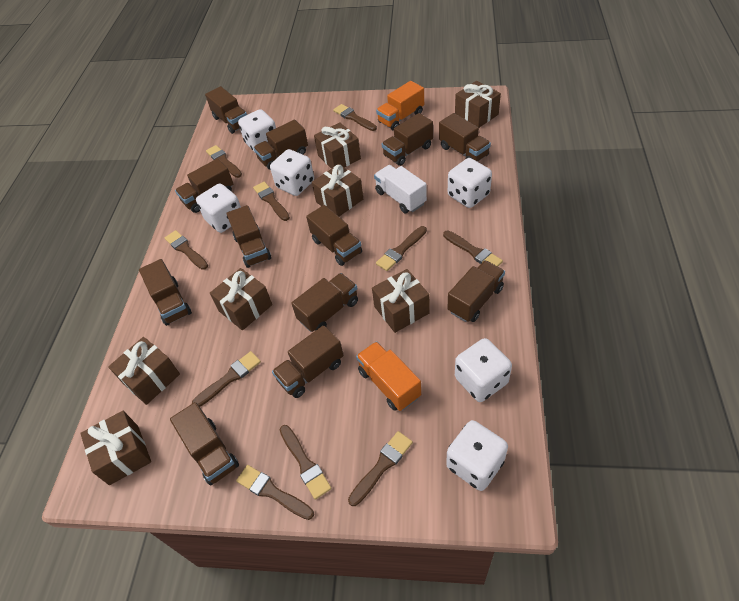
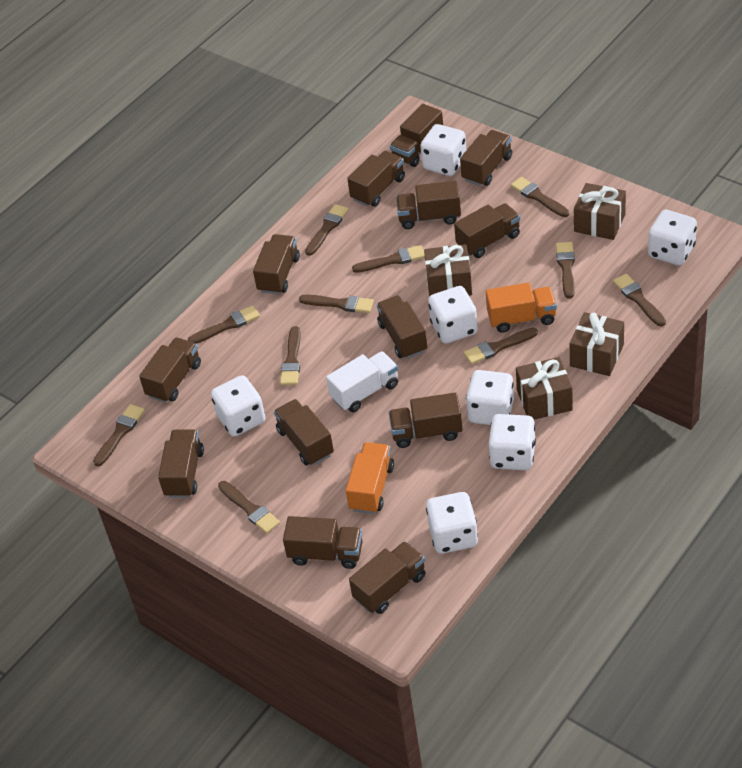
brown brush: 10 -> 11
brown gift: 7 -> 4
brown truck: 12 -> 13
white dice: 6 -> 7

